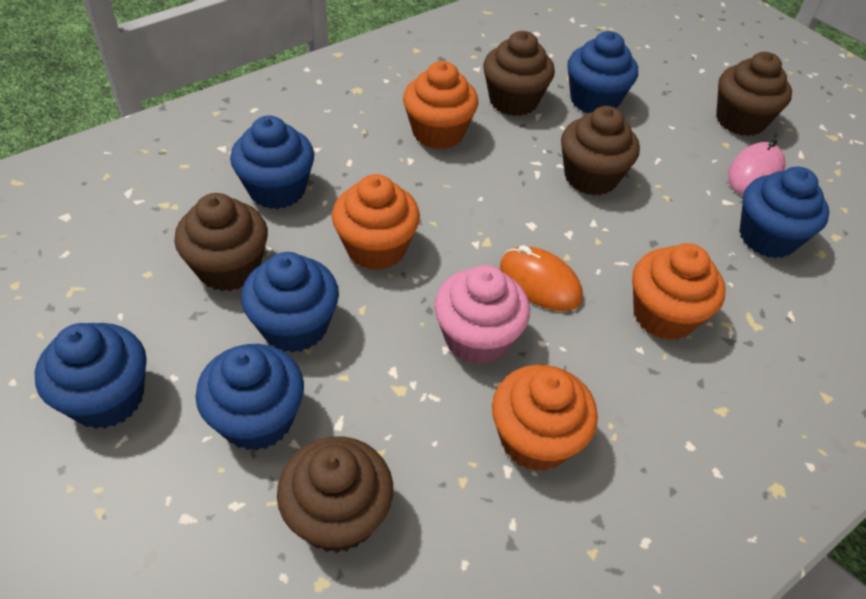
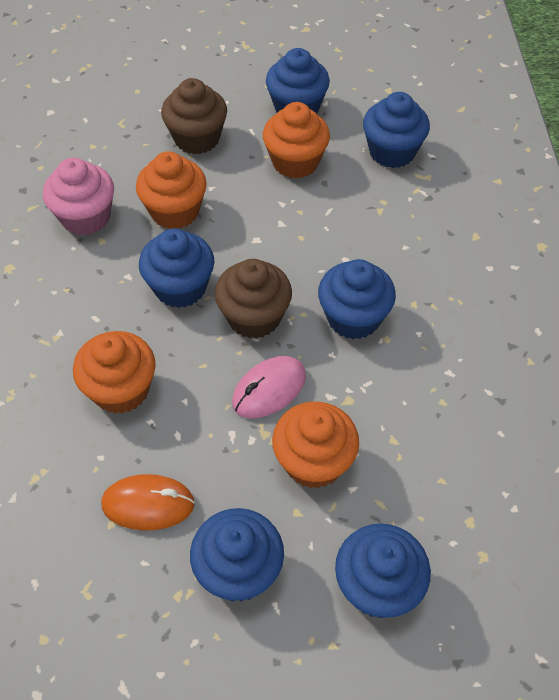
brown cupcake: 5 -> 2

